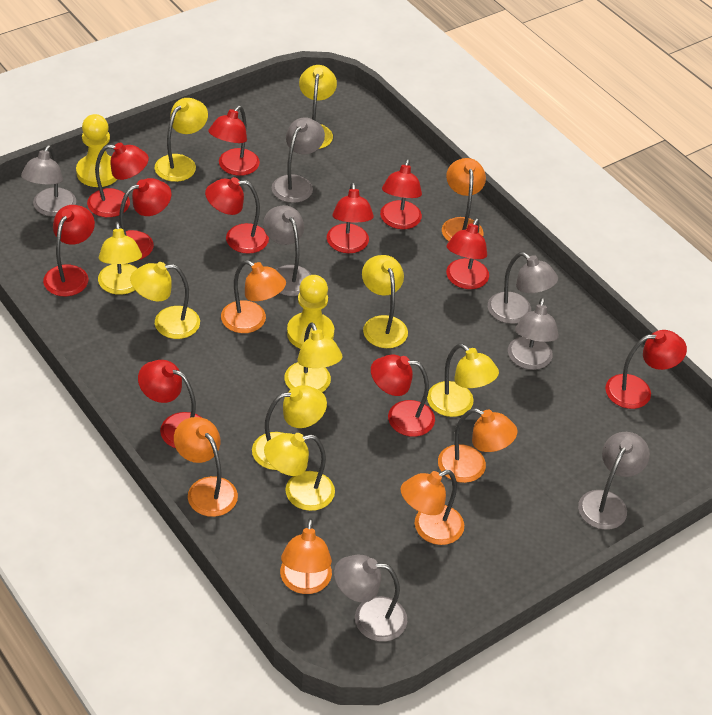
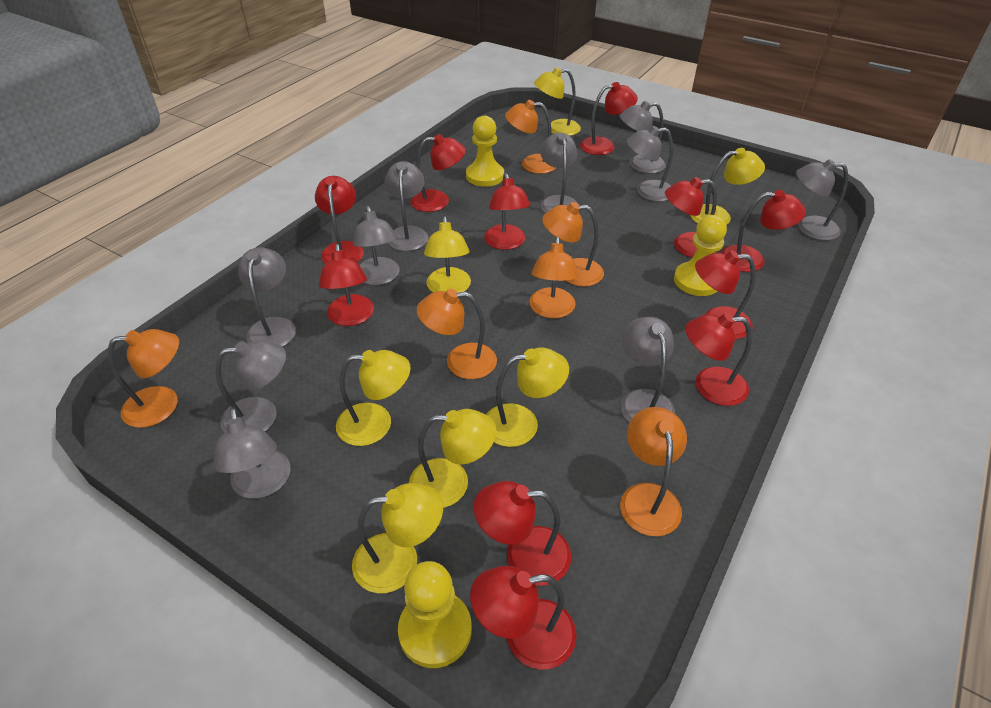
grey lamp: 7 -> 10
yellow lamp: 9 -> 7
yellow pawn: 2 -> 3

